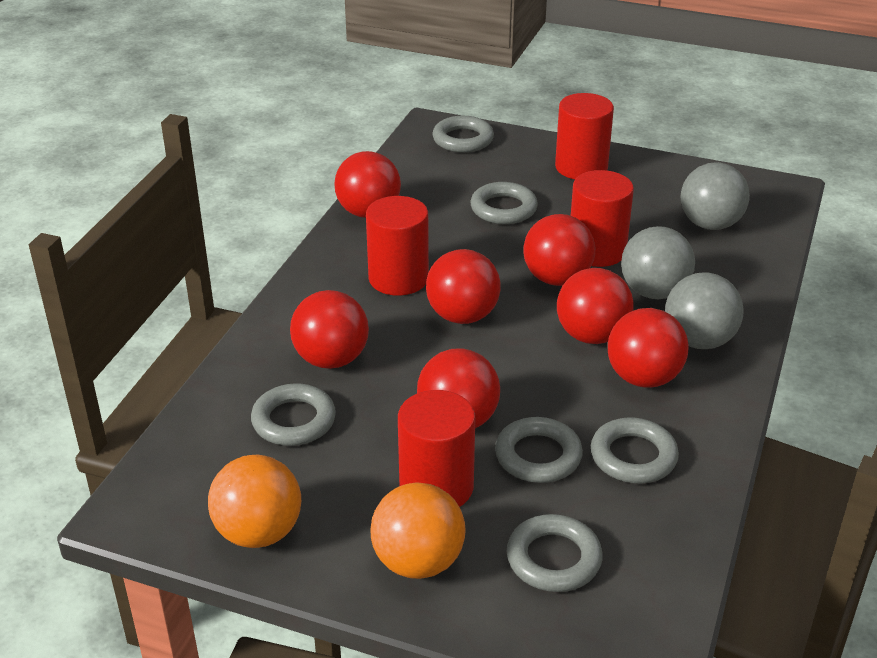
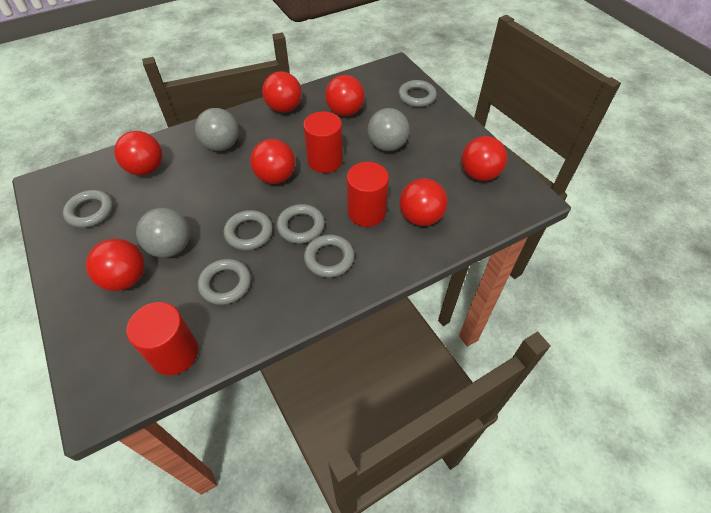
orange ball: 2 -> 0
red cylinder: 4 -> 3

